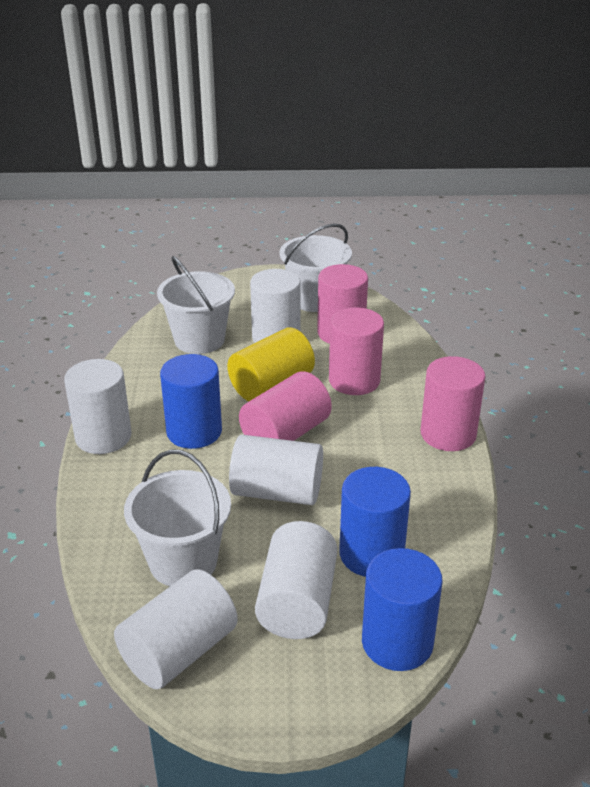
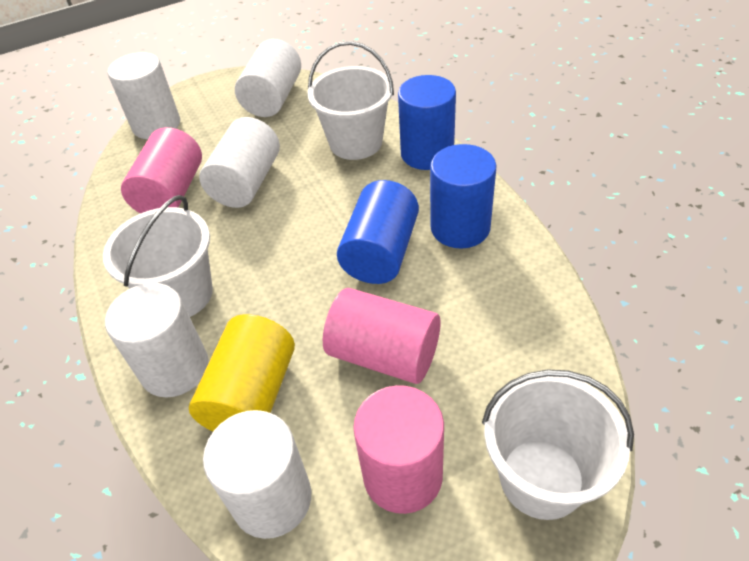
pink cylinder: 4 -> 3

